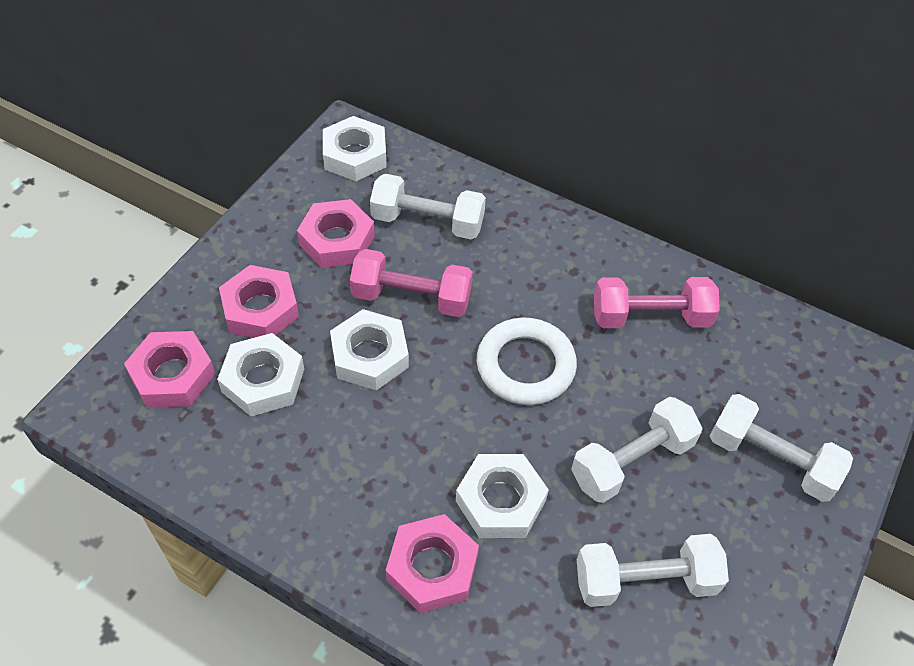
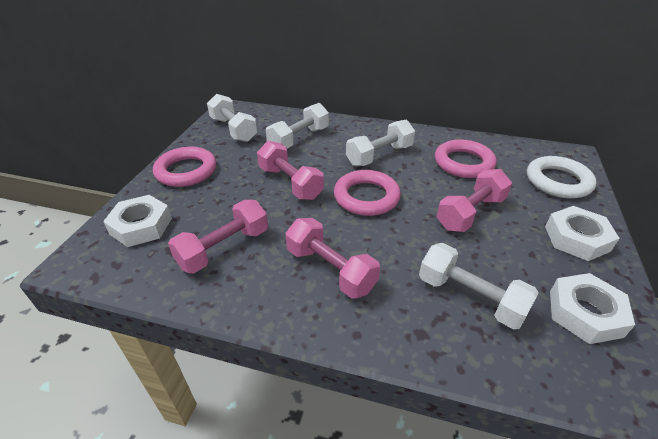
pink dumbbell: 2 -> 4
pink nut: 4 -> 0
pink ring: 0 -> 3
white nut: 4 -> 3

